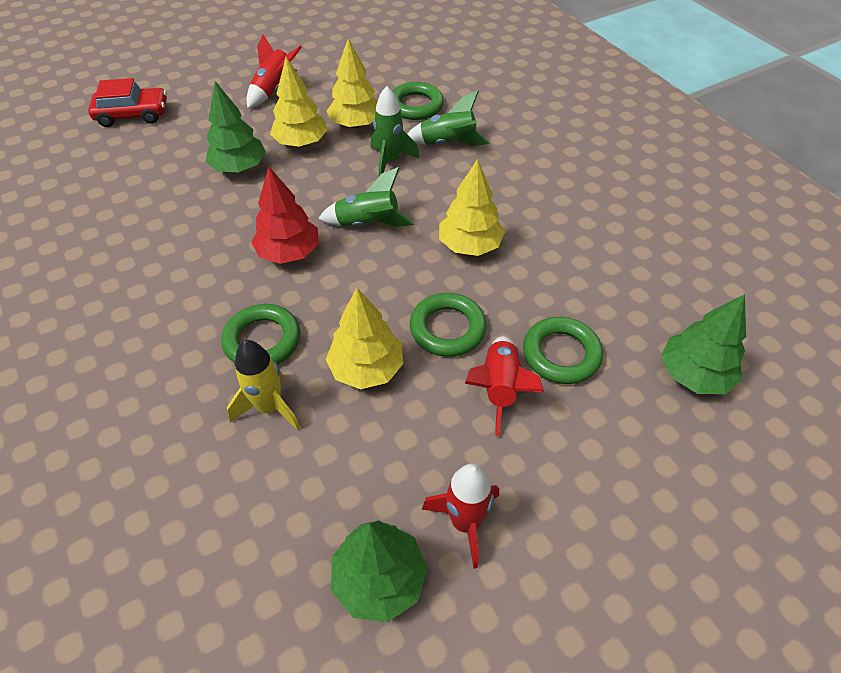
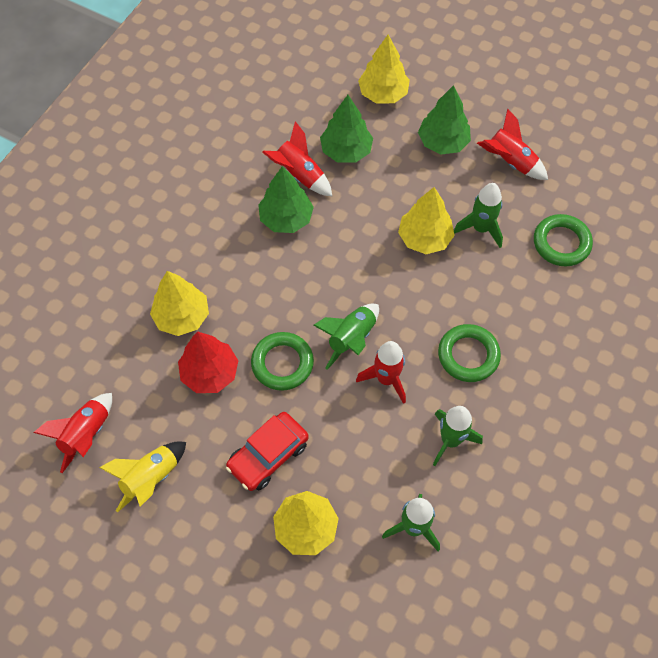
green ring: 4 -> 3
green rocket: 3 -> 4
red rocket: 3 -> 4

